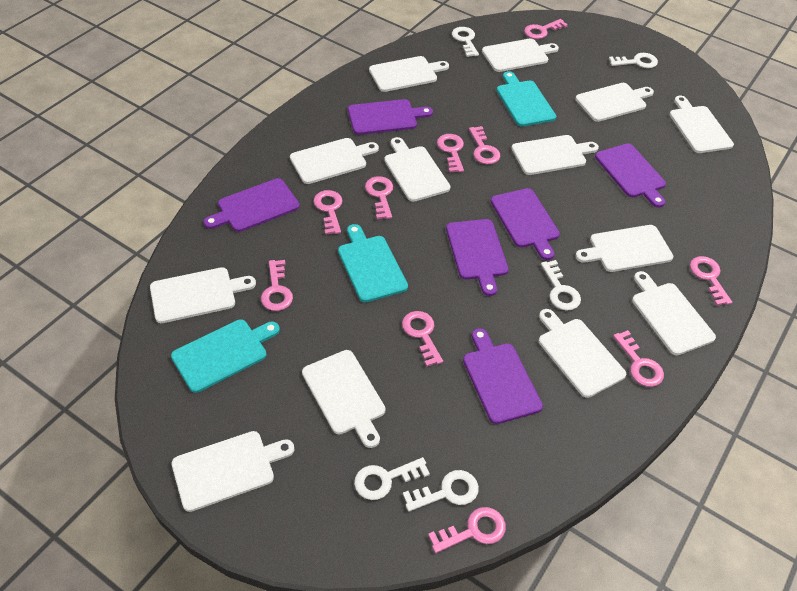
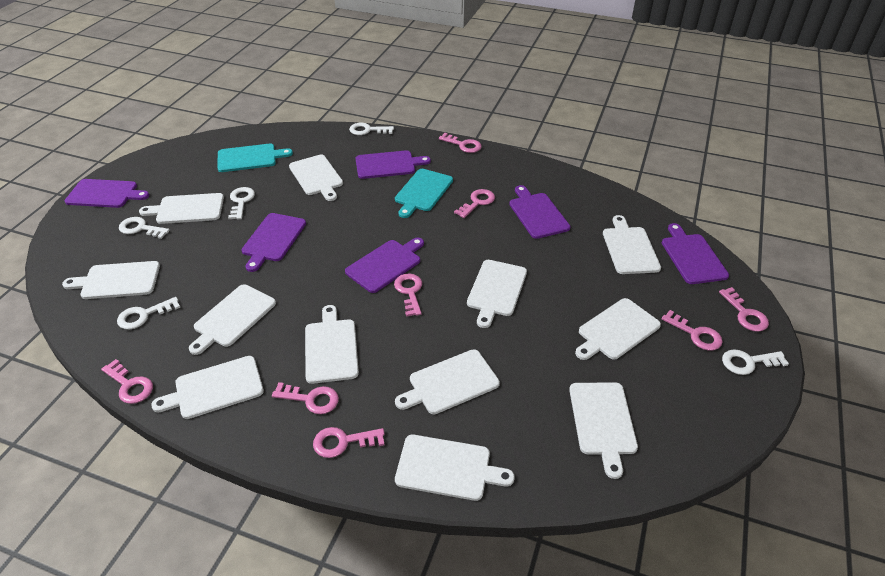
pink key: 10 -> 8
turquoise cutting board: 3 -> 2
white cutting board: 13 -> 12

